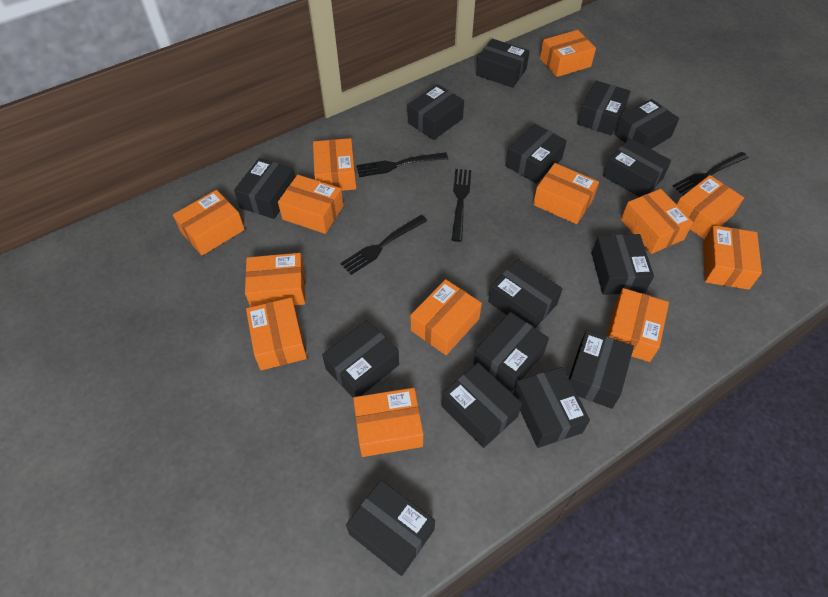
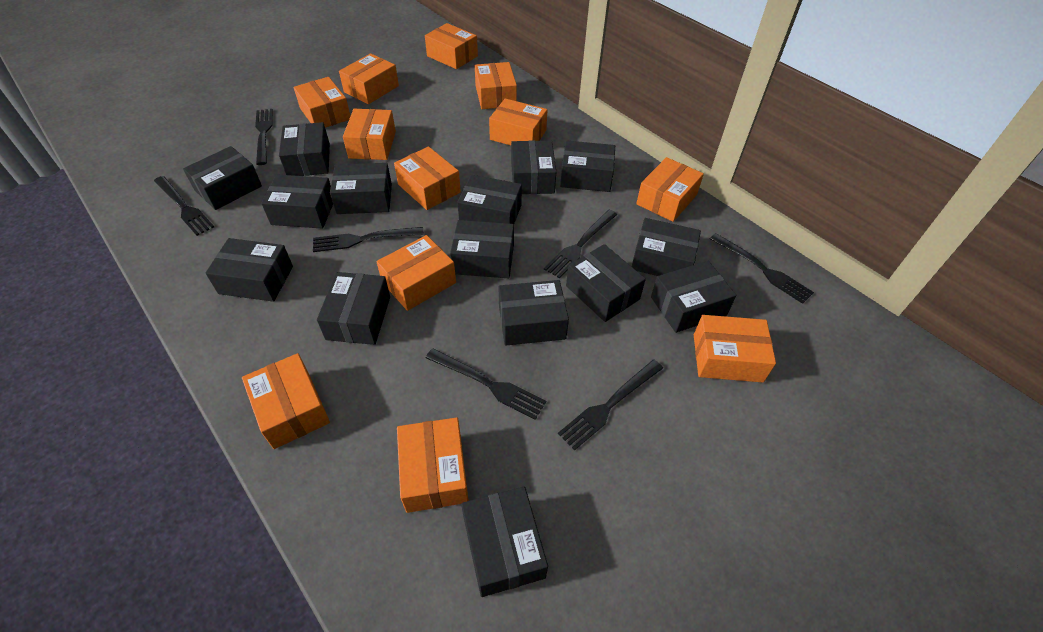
black fork: 4 -> 7
orange box: 13 -> 12

